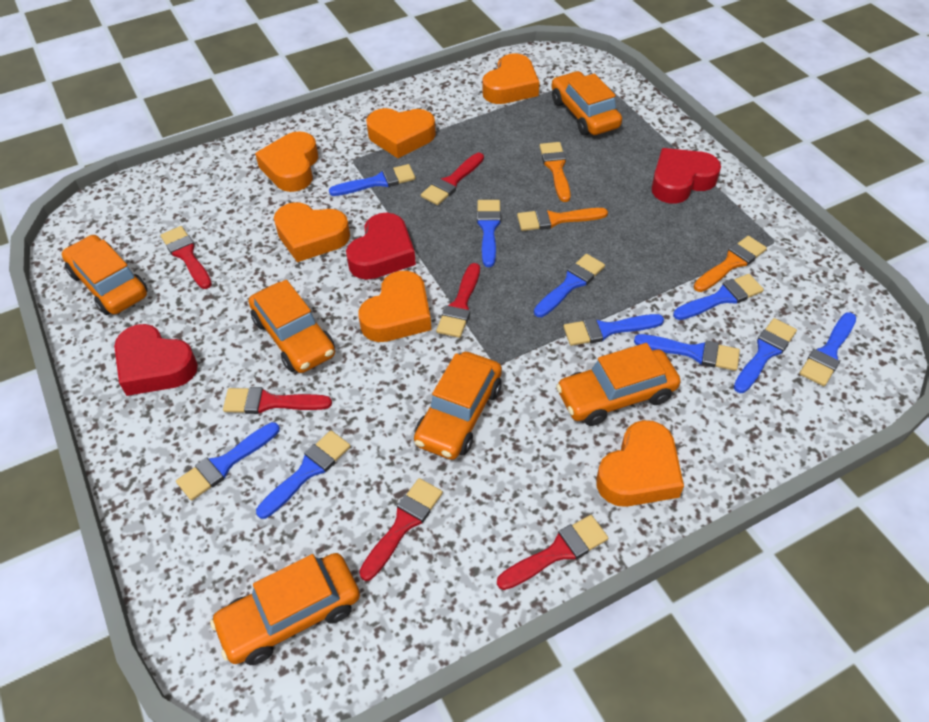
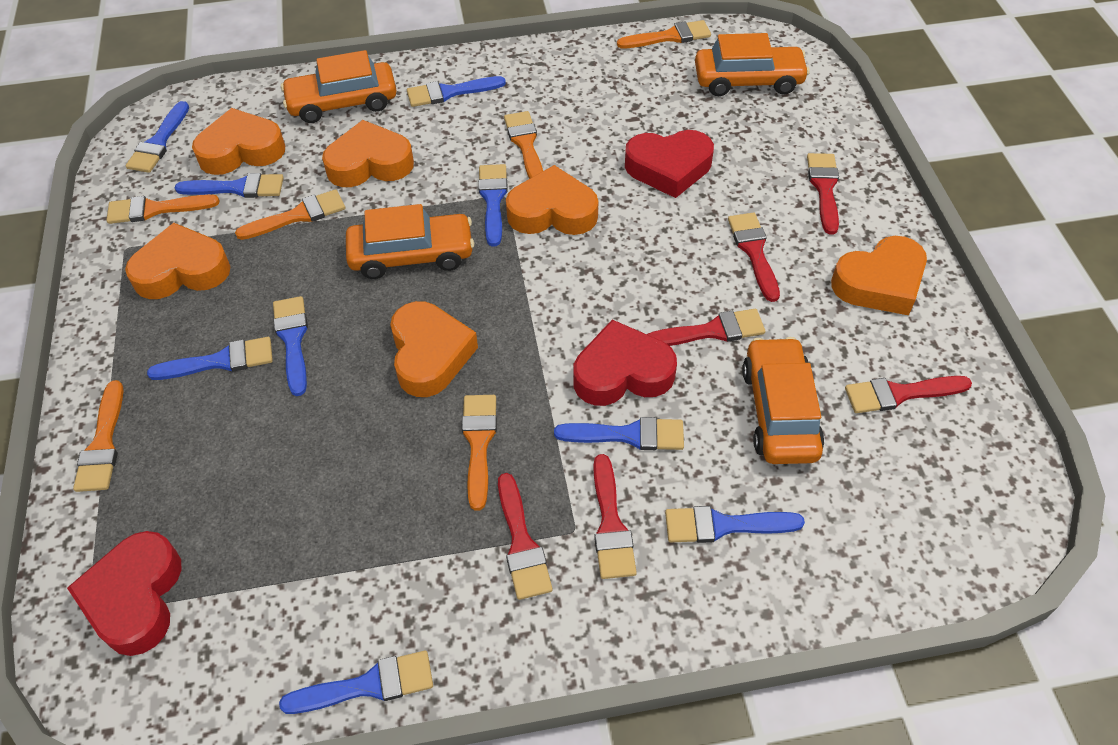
blue brush: 10 -> 9
orange brush: 3 -> 6
orange car: 6 -> 4

